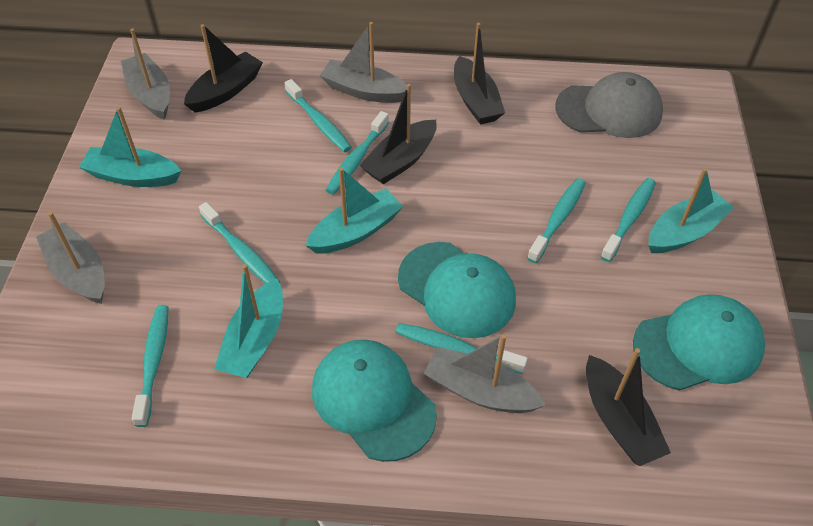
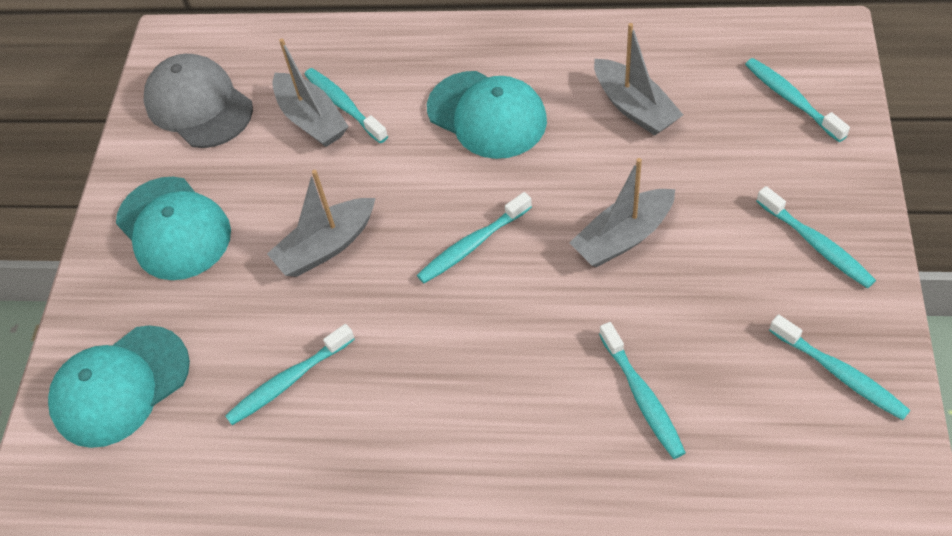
black boat: 4 -> 0
turquoise boat: 4 -> 0

